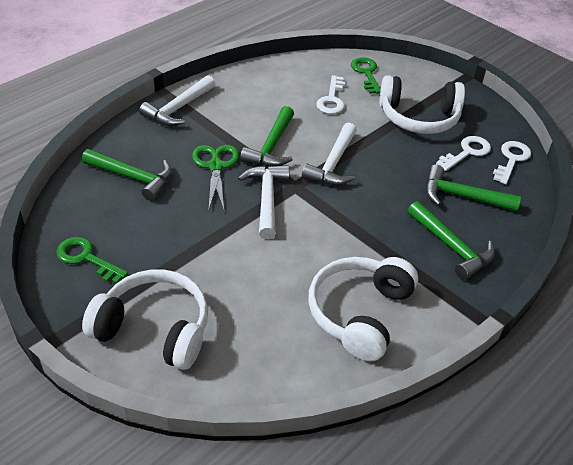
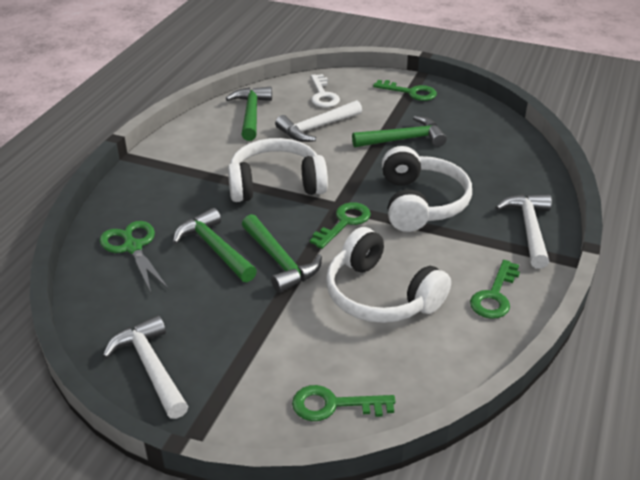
green key: 2 -> 4
white key: 3 -> 1

